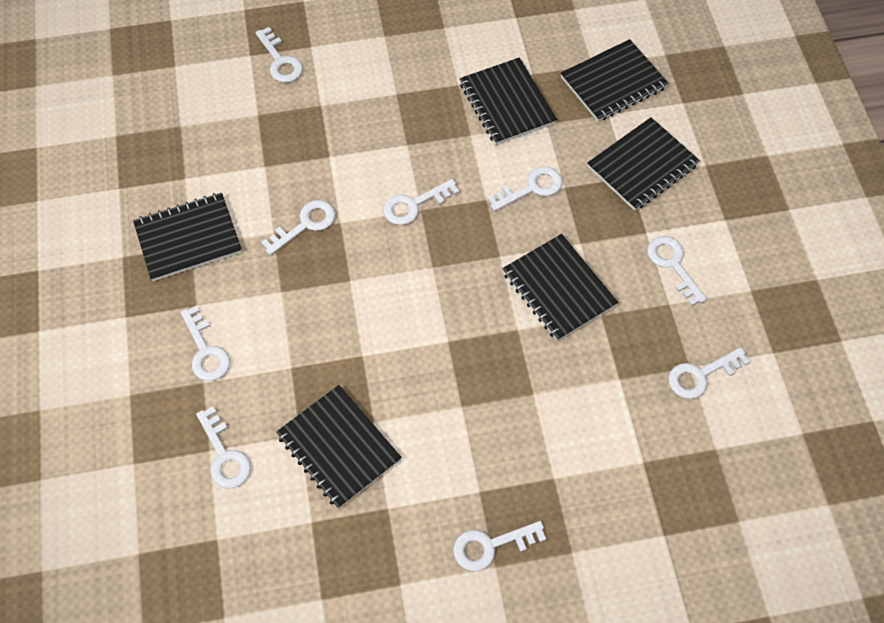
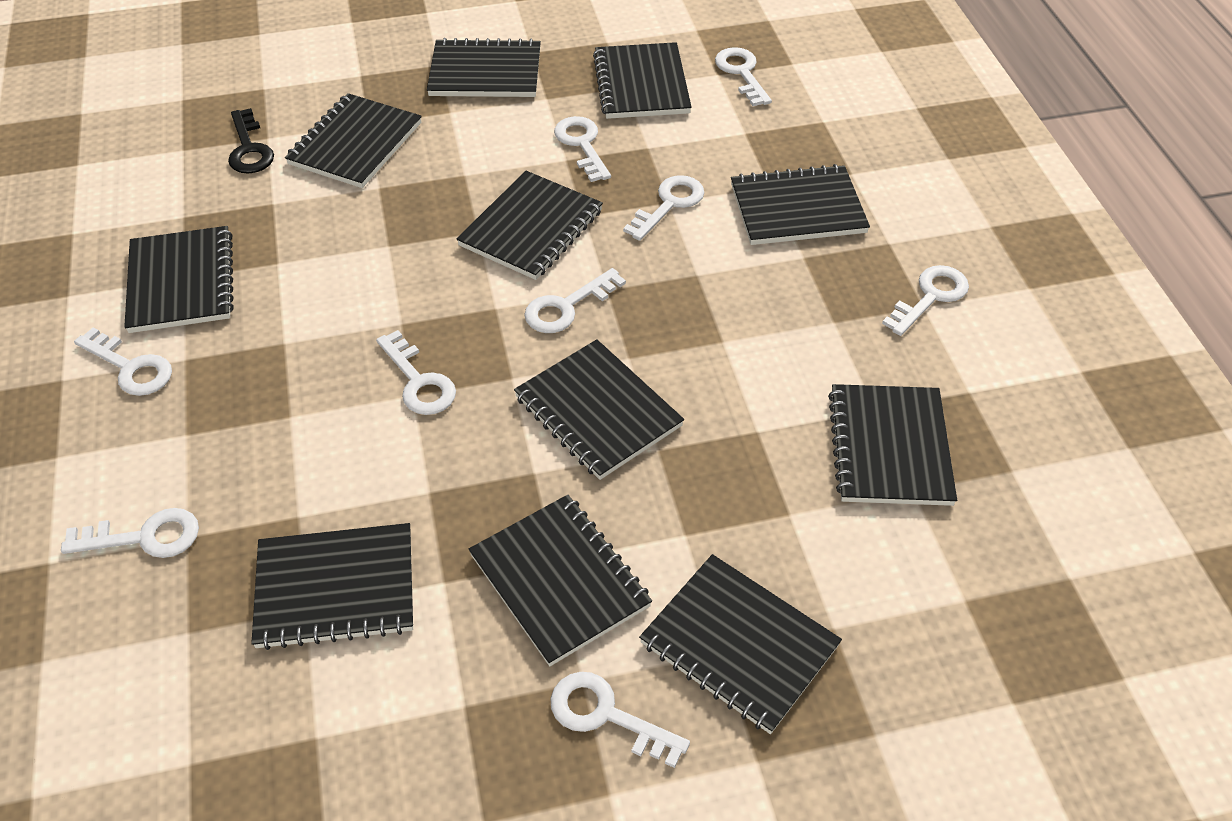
black key: 0 -> 1
black notebook: 6 -> 11

